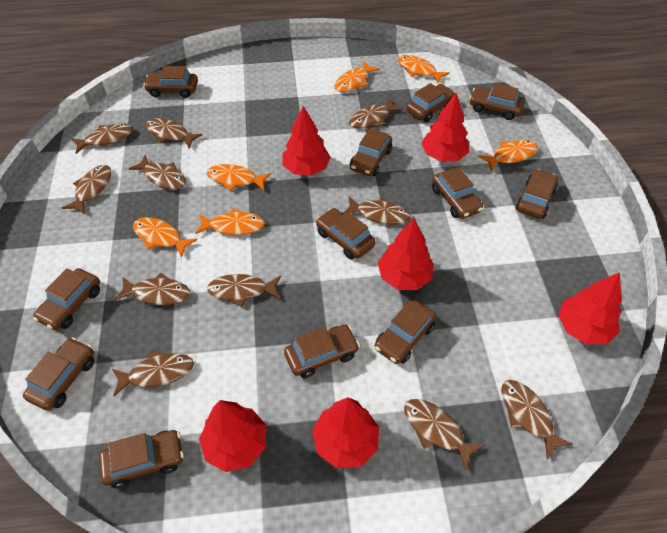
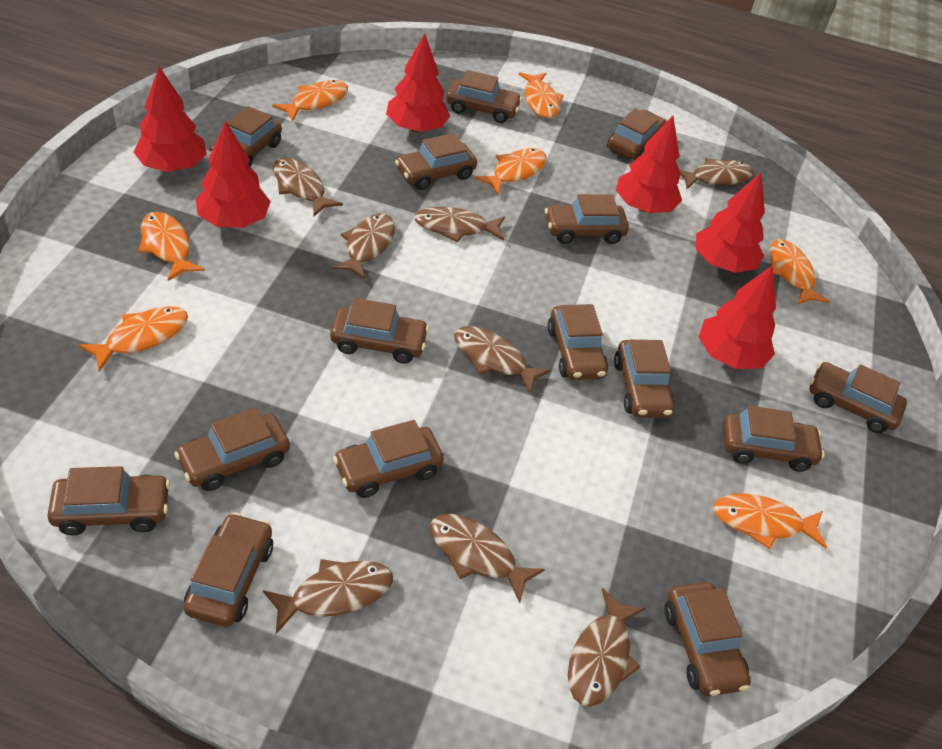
brown car: 12 -> 15
brown fish: 11 -> 8
orange fish: 6 -> 7

